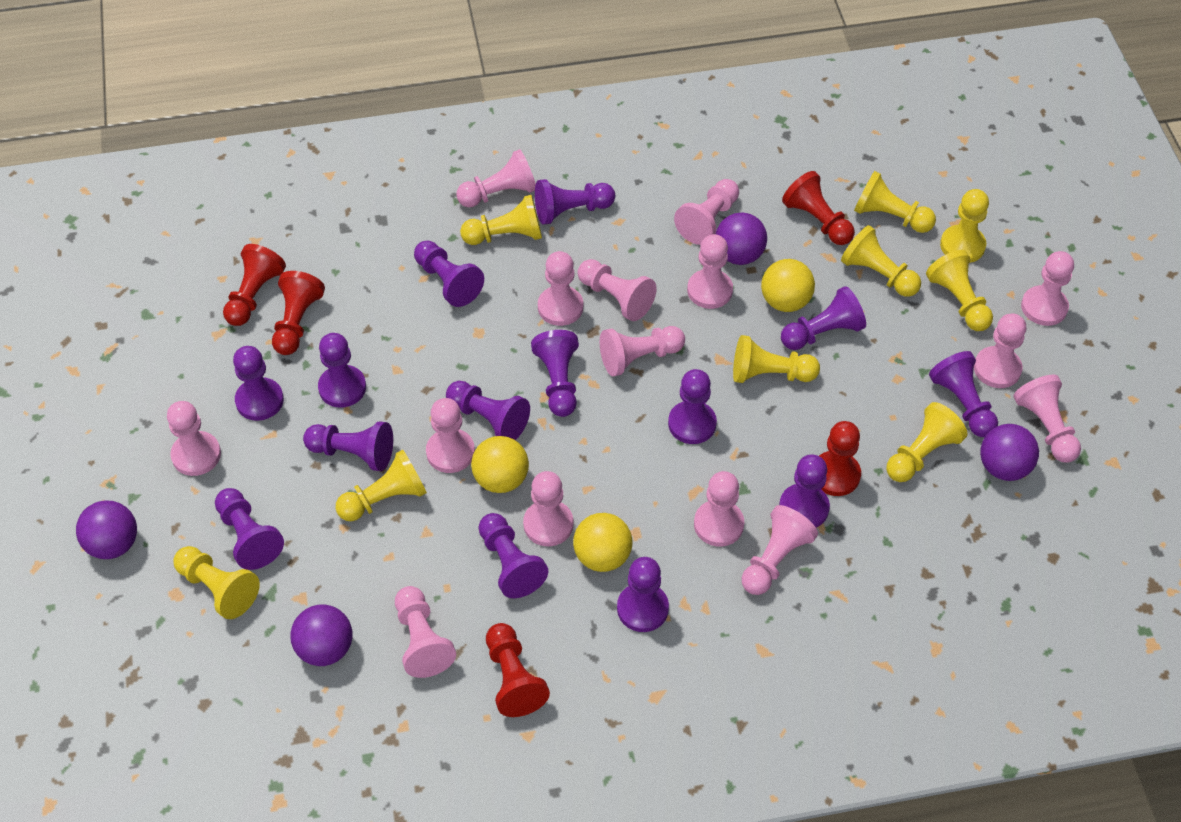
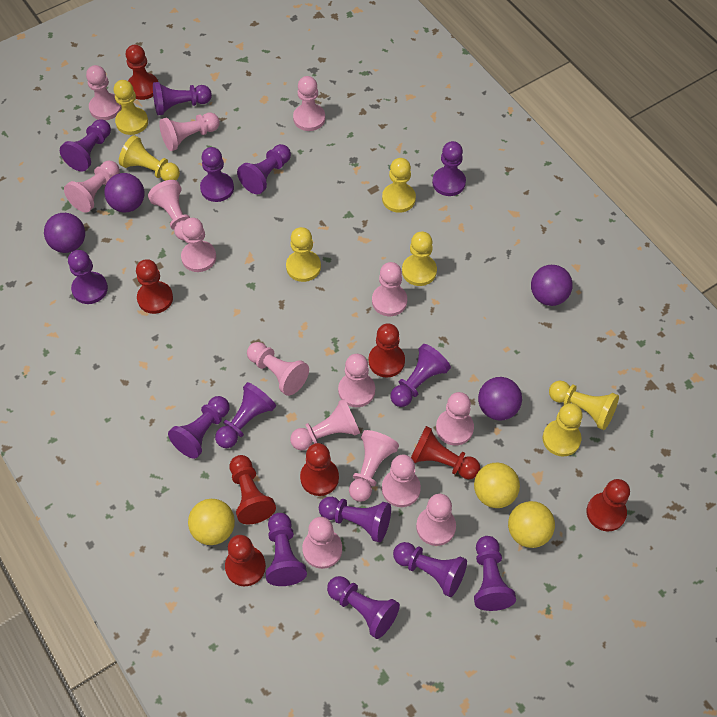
red pawn: 5 -> 8
yellow pawn: 9 -> 7

